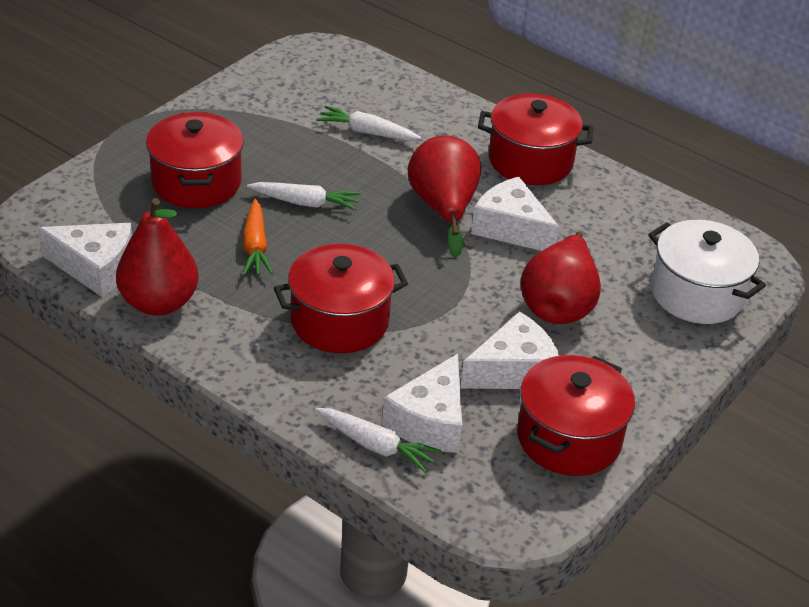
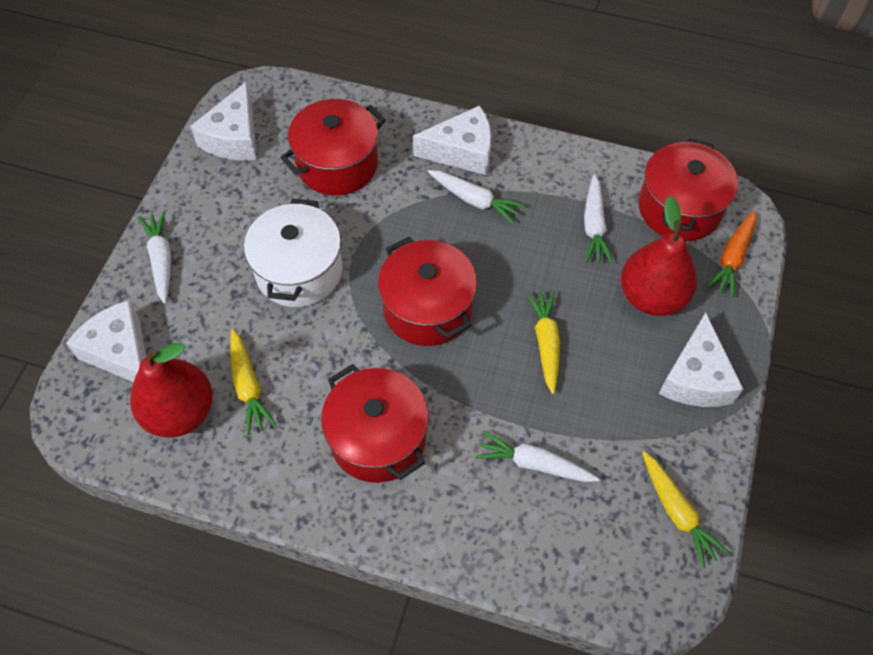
red pear: 3 -> 2
white carrot: 3 -> 4
yellow carrot: 0 -> 3

